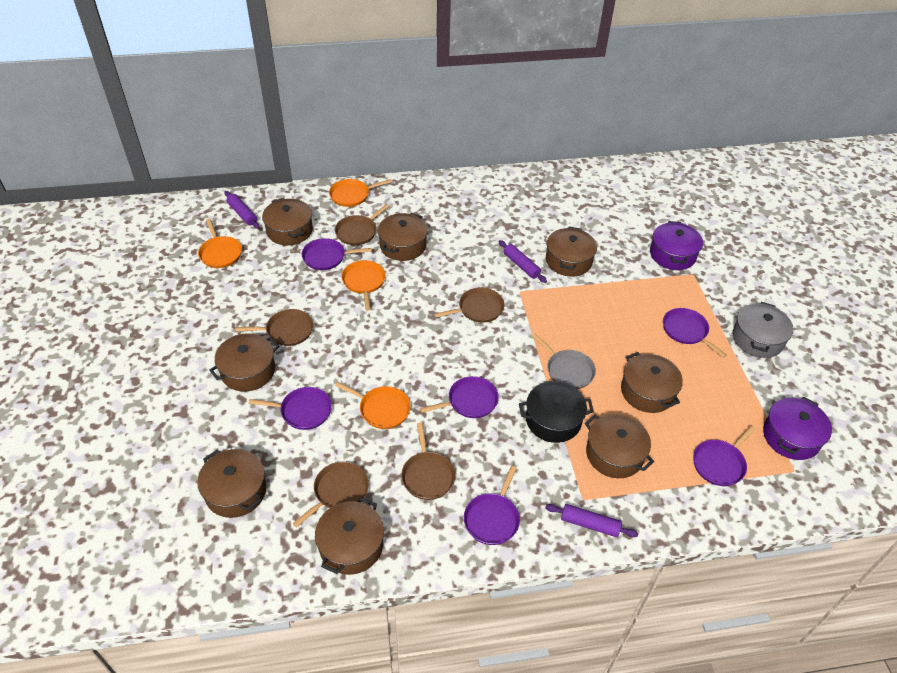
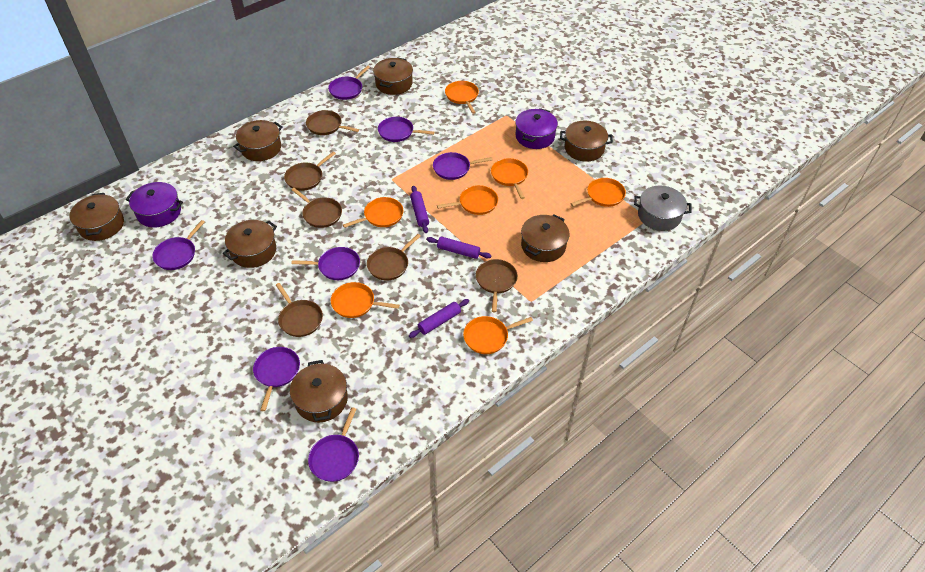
black pot: 1 -> 0
brown pan: 5 -> 6
brown pot: 8 -> 7
grey pan: 1 -> 0
orange pan: 4 -> 7
purple pan: 6 -> 7

